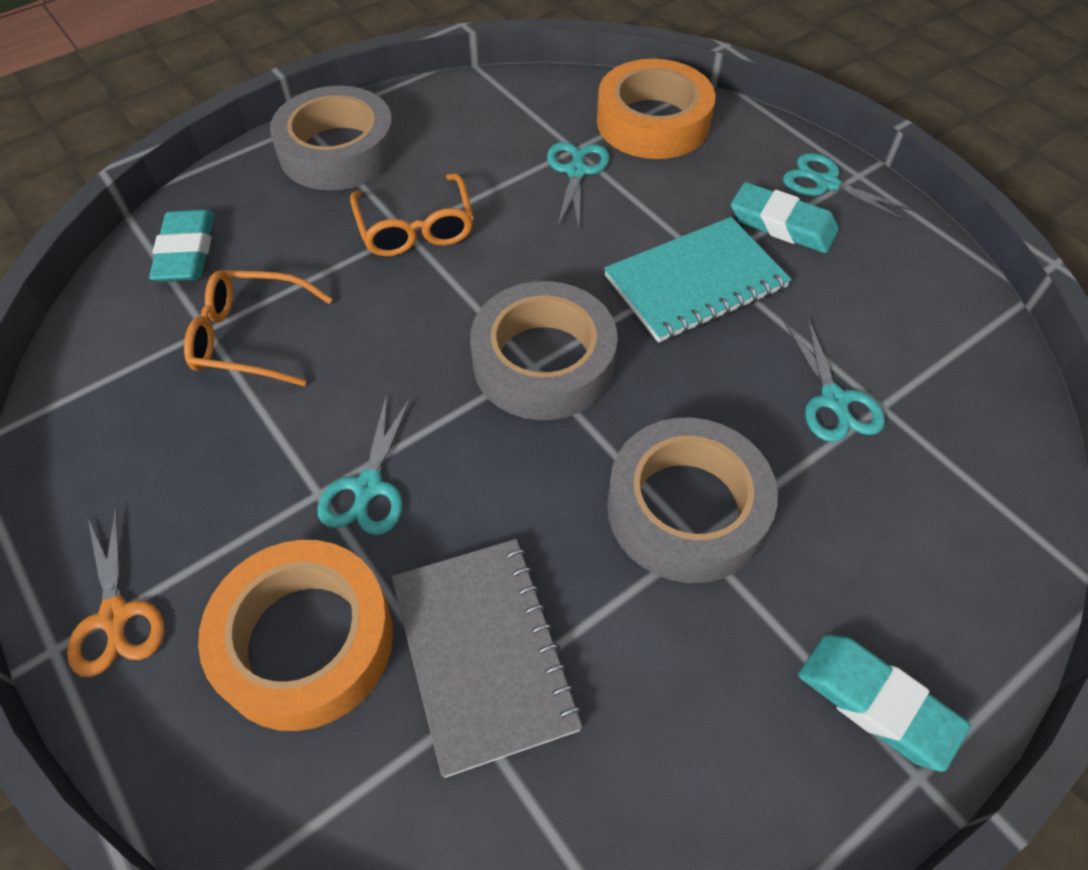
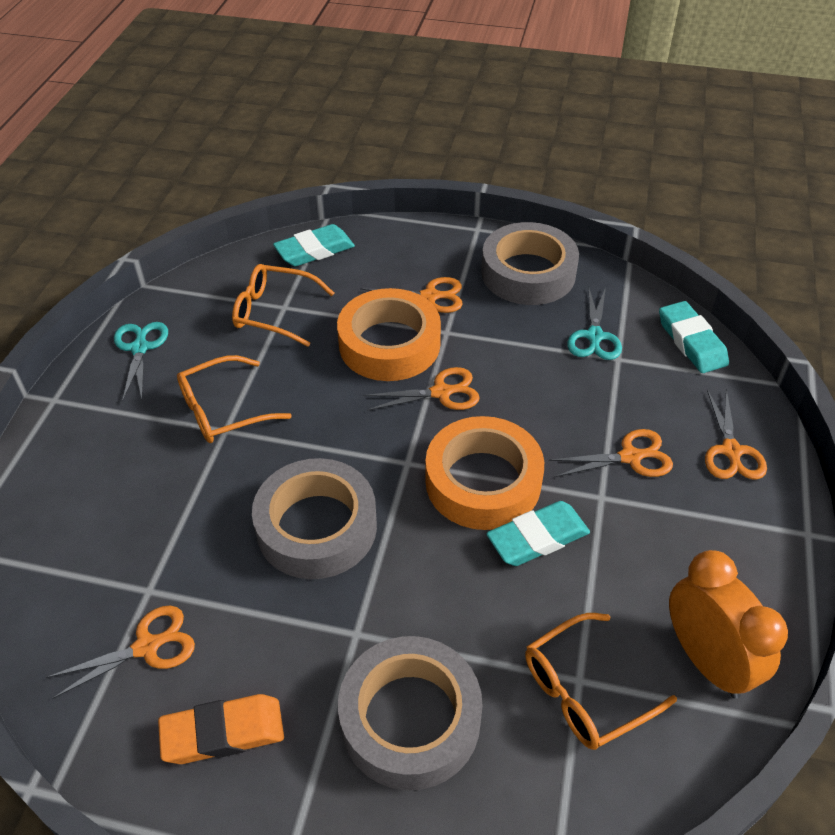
grey notebook: 1 -> 0
orange clock: 0 -> 1
orange eraser: 0 -> 1
orange glasses: 2 -> 3
orange scissors: 1 -> 5
turquoise notebook: 1 -> 0
turquoise scissors: 4 -> 2

